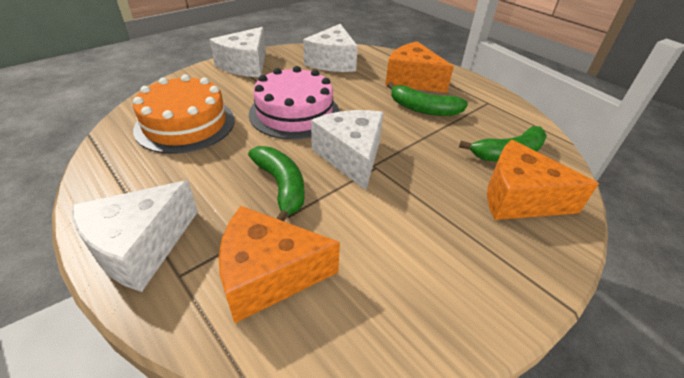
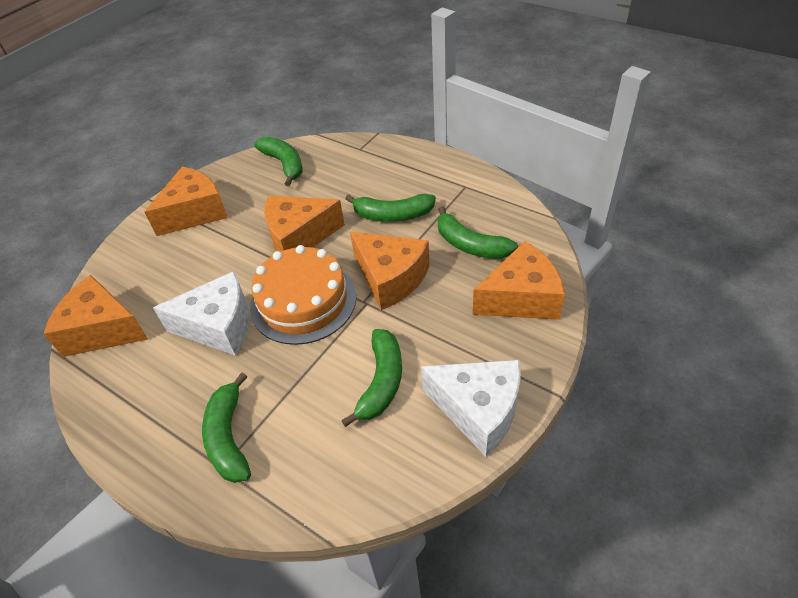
green banana: 3 -> 5
orange cheese: 3 -> 5
pink cake: 1 -> 0
white cheese: 4 -> 2

